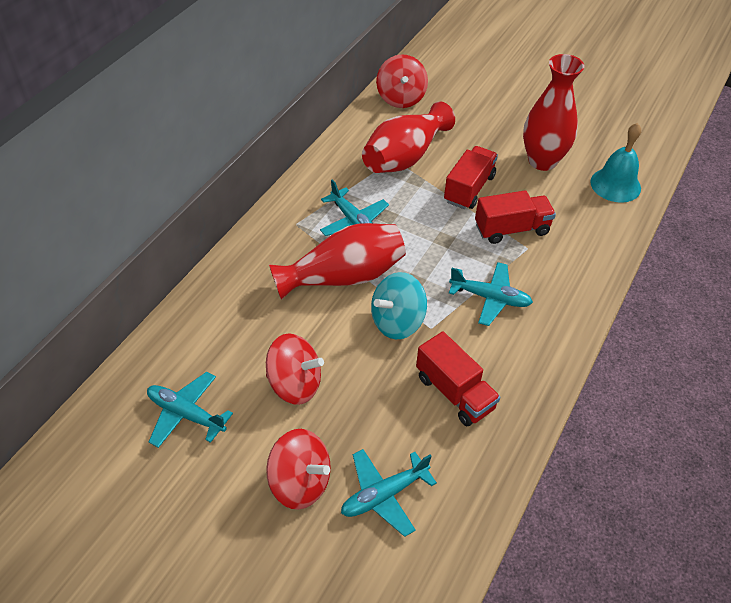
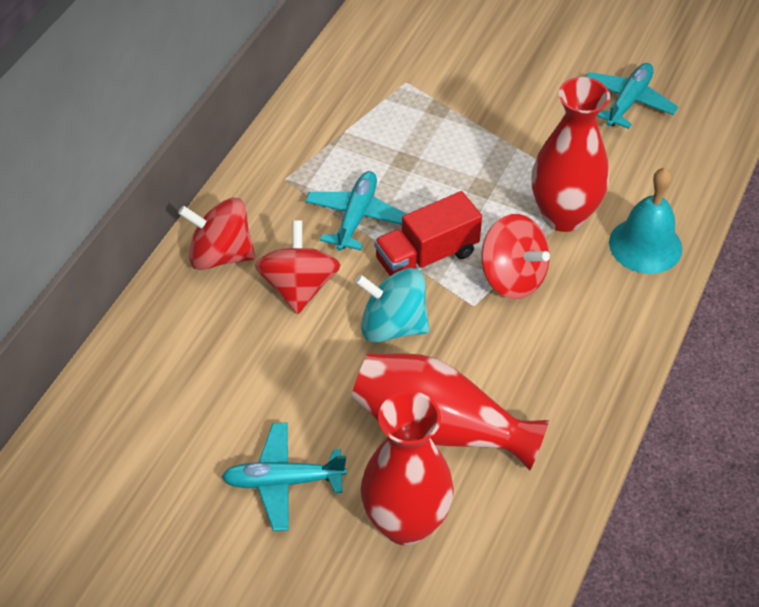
red truck: 3 -> 1
turquoise plane: 4 -> 3

